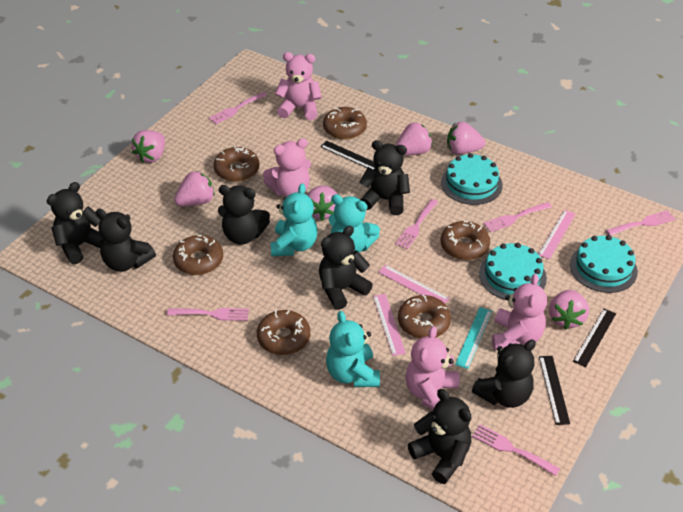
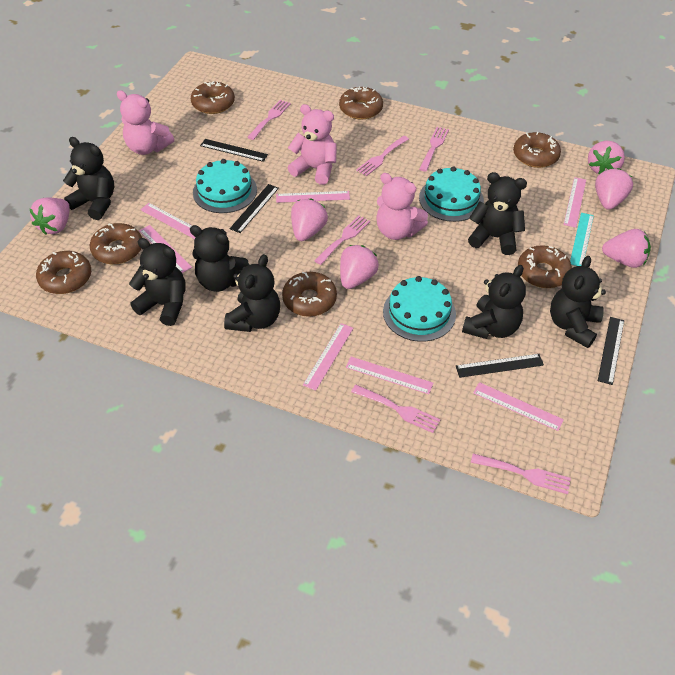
black ruler: 3 -> 4
brown donut: 6 -> 7
pink ruler: 3 -> 7
pink teddy bear: 4 -> 3
turquoise teddy bear: 3 -> 0

